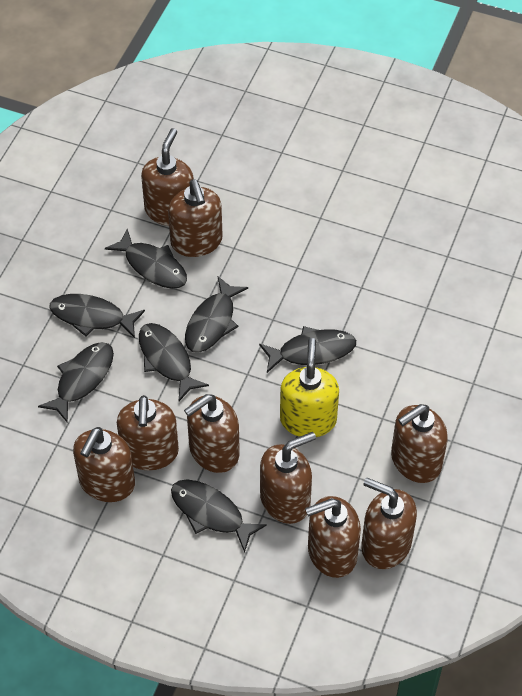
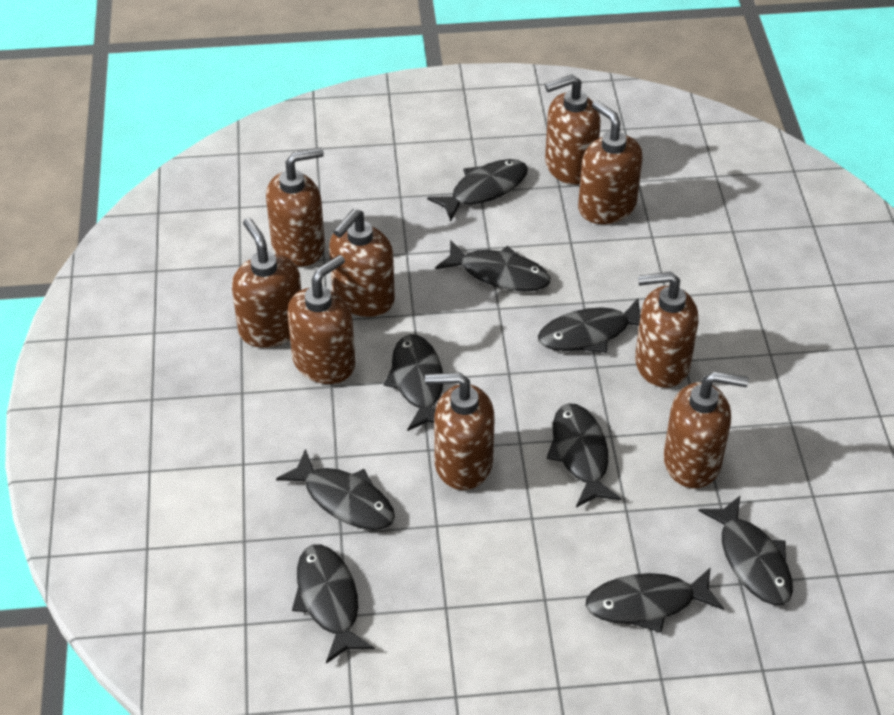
black fish: 7 -> 9
yellow soap dispenser: 1 -> 0

